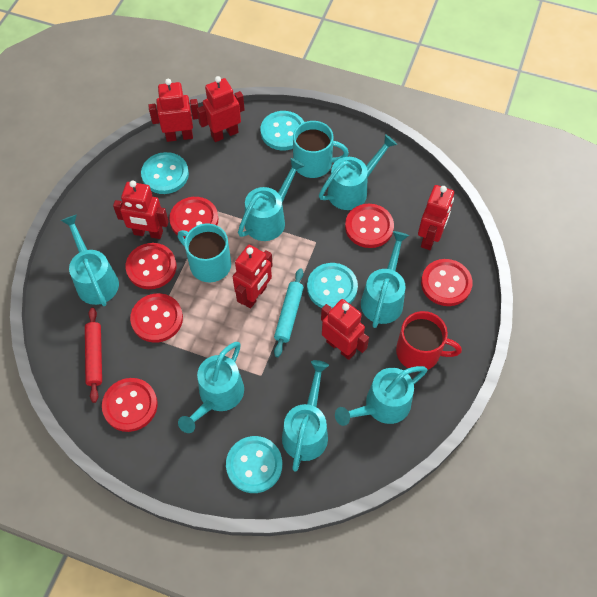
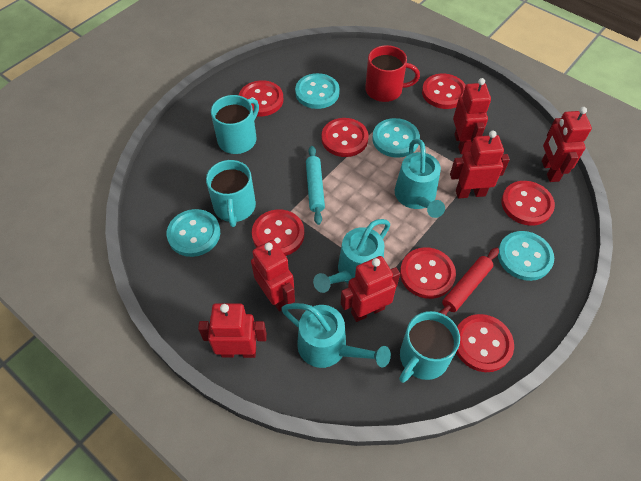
red button: 6 -> 7
turquoise mug: 2 -> 3
turquoise watering can: 7 -> 3

